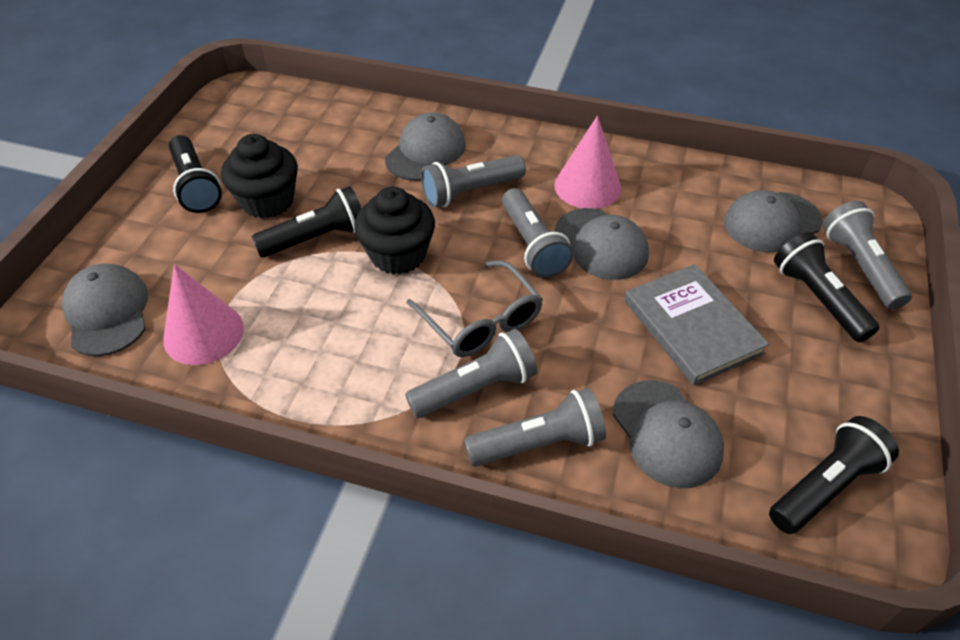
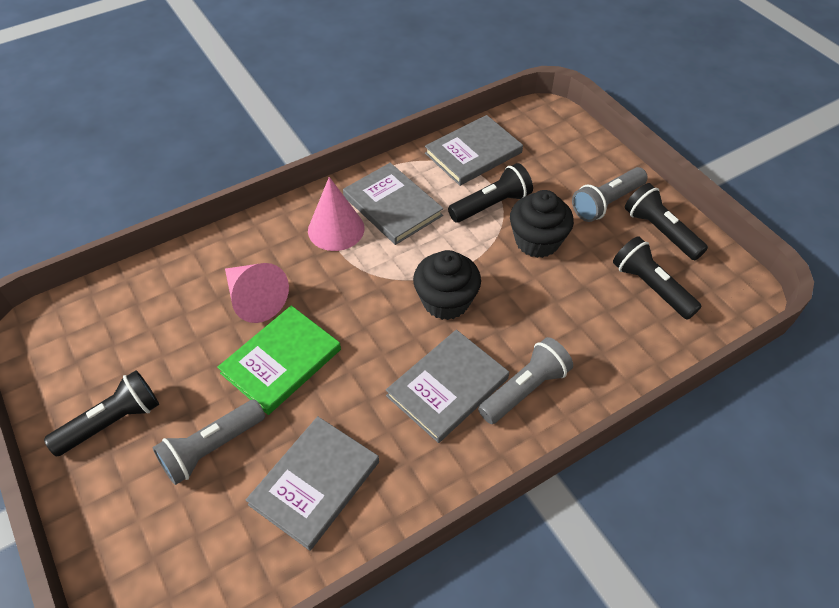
green book: 0 -> 1
grey book: 1 -> 4
grey cap: 5 -> 0
grey flashlight: 5 -> 3
grey glasses: 1 -> 0

